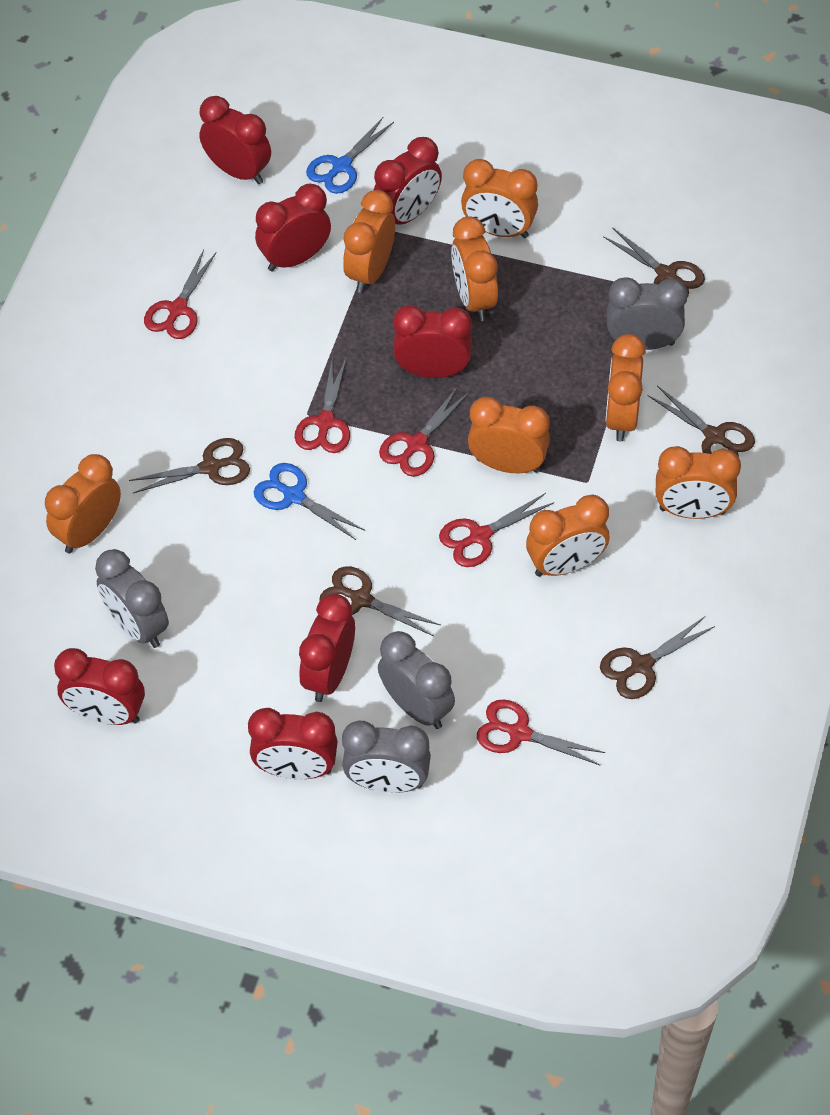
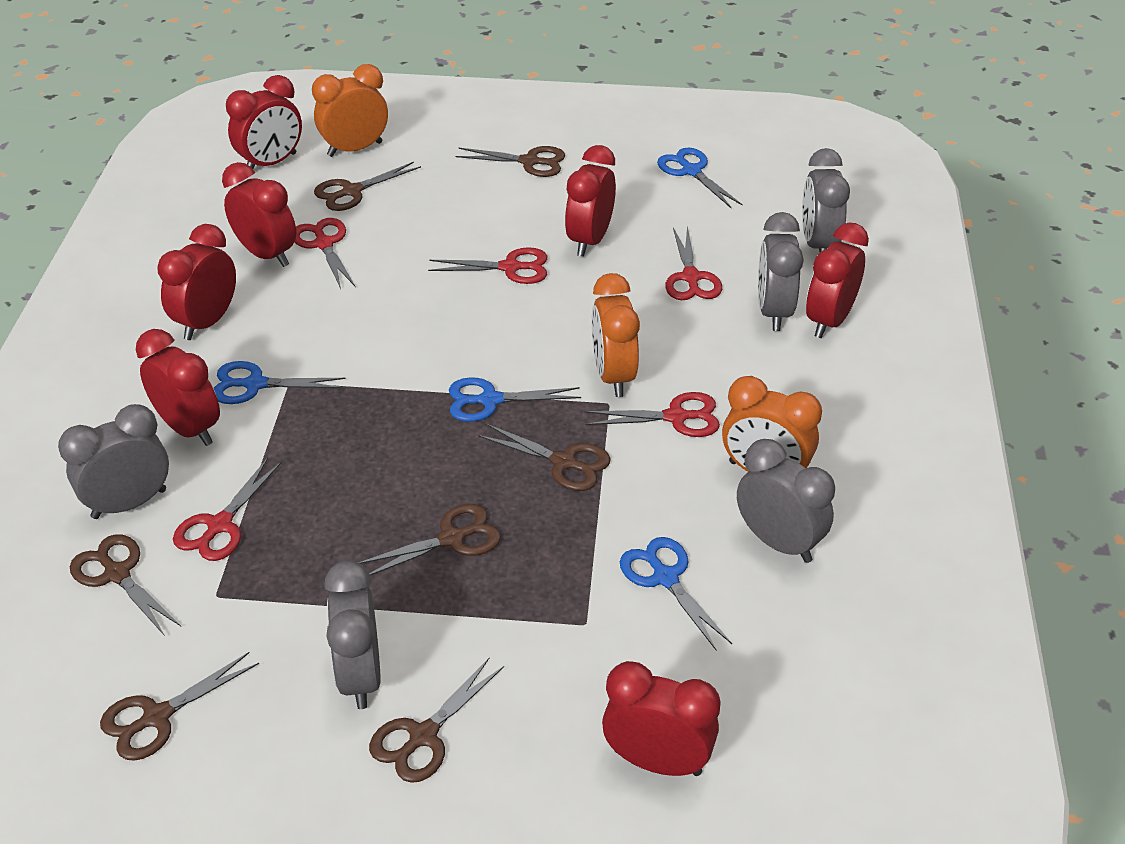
blue scissors: 2 -> 4
brown scissors: 5 -> 7
grey clock: 4 -> 5
orange clock: 8 -> 3

